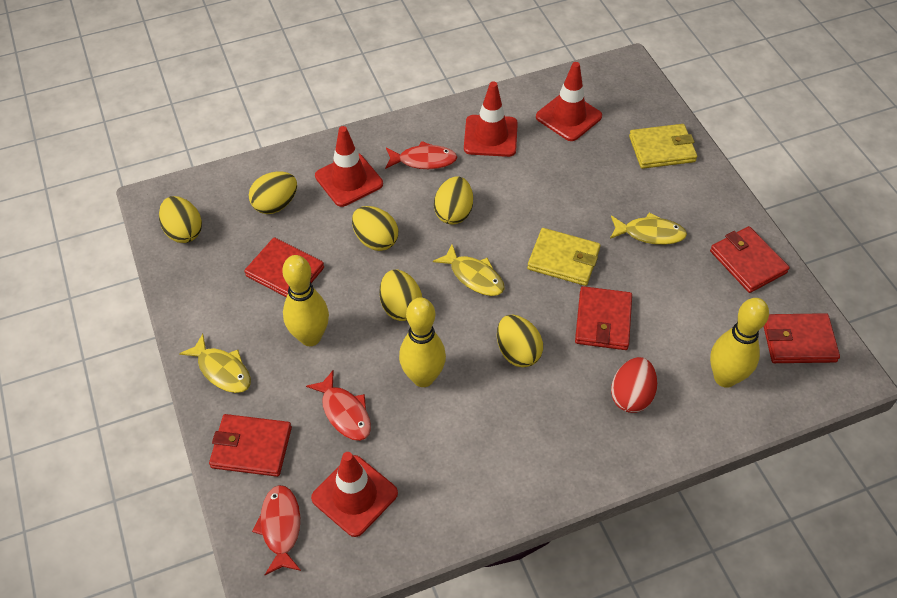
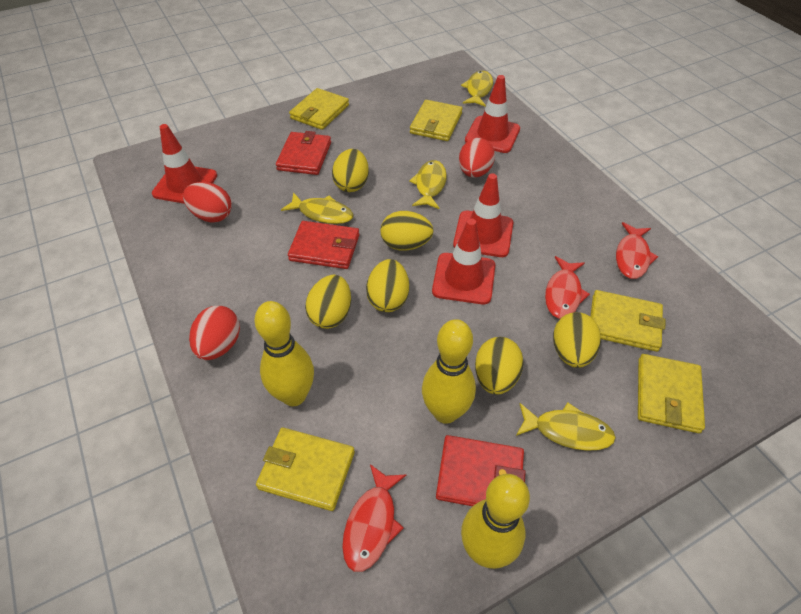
red egg: 1 -> 3
red wallet: 5 -> 3
yellow fish: 3 -> 4
yellow wallet: 2 -> 5

